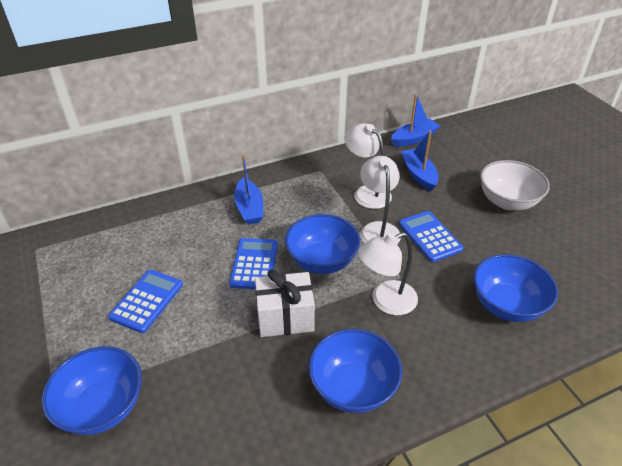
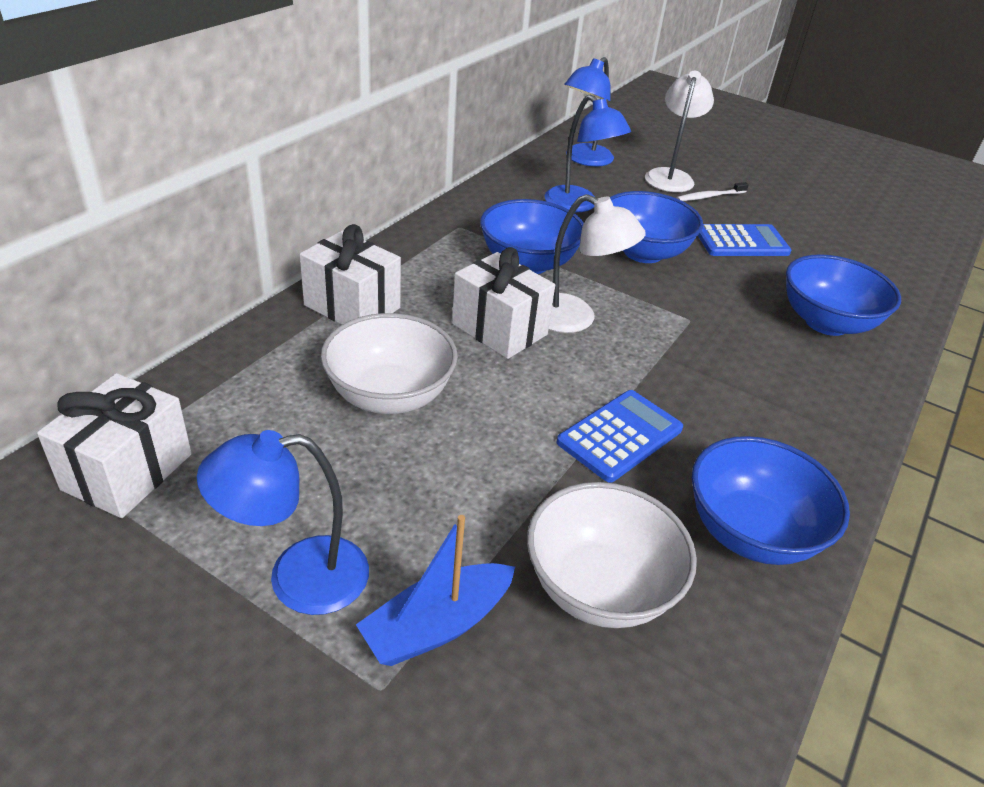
blue boat: 3 -> 1
blue calculator: 3 -> 2
blue lamp: 0 -> 3
white bowl: 1 -> 2
white gift: 1 -> 3
white lamp: 3 -> 2
white toothbrush: 0 -> 1

